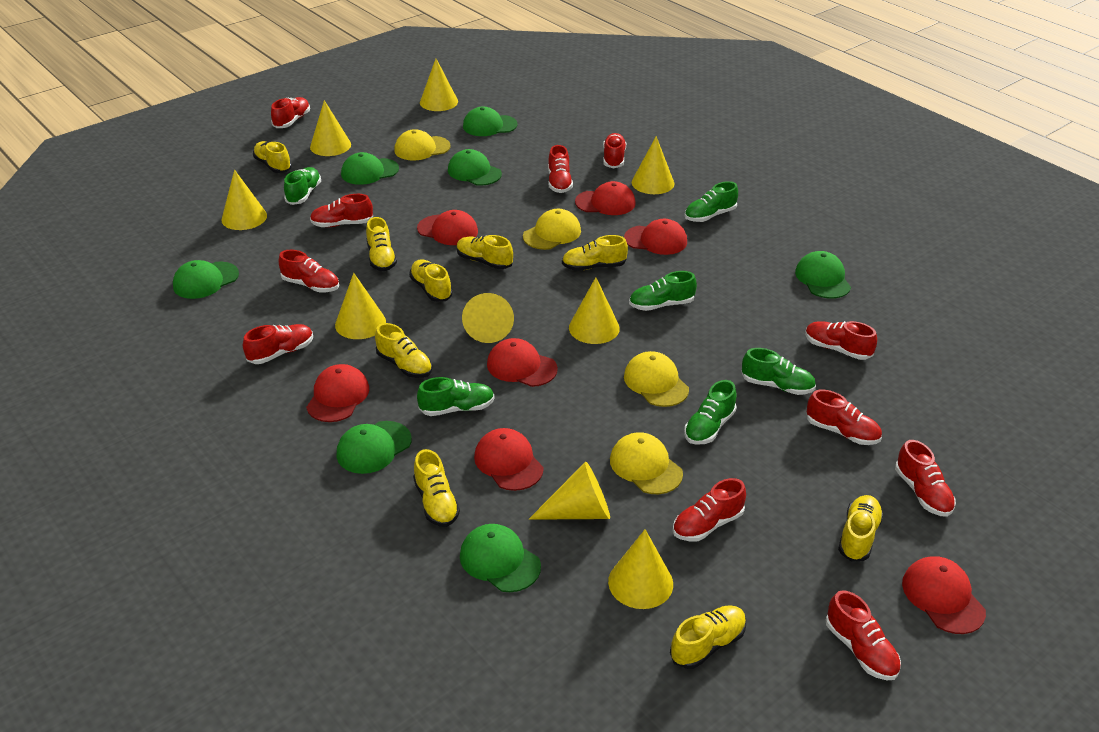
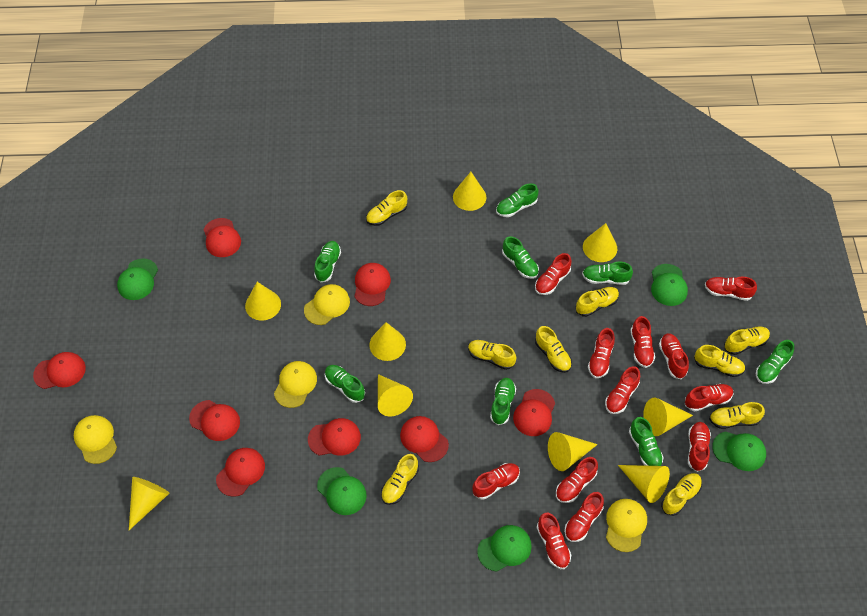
green cap: 7 -> 5
green shoe: 6 -> 8
red cap: 7 -> 8
red shoe: 11 -> 12

